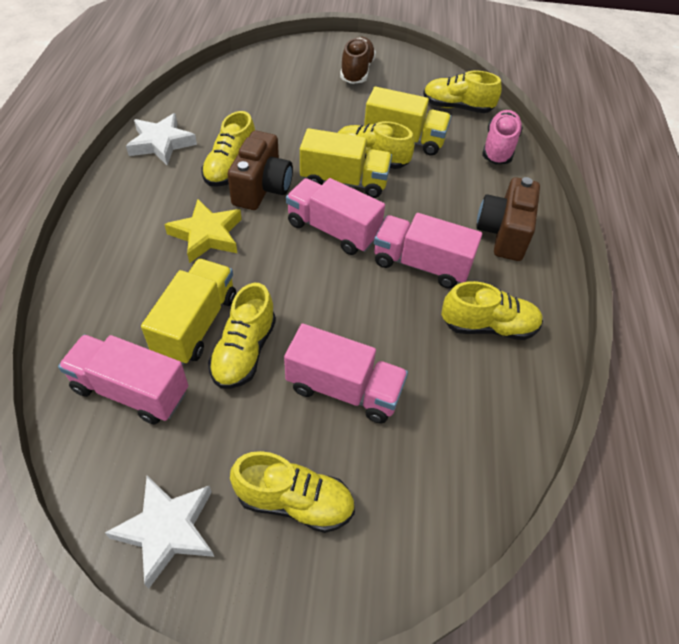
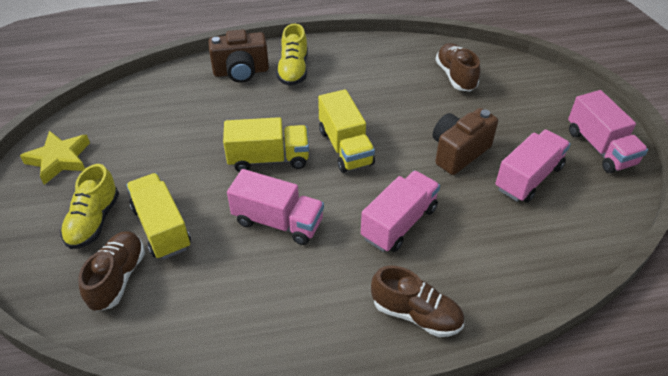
brown shoe: 1 -> 3
pink shoe: 1 -> 0
white star: 2 -> 0
yellow shoe: 6 -> 2

